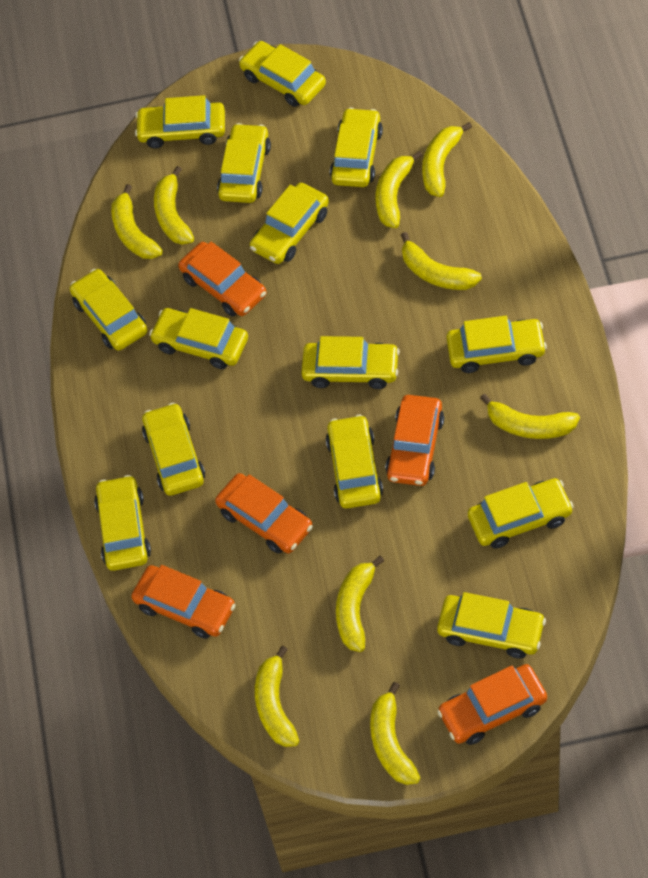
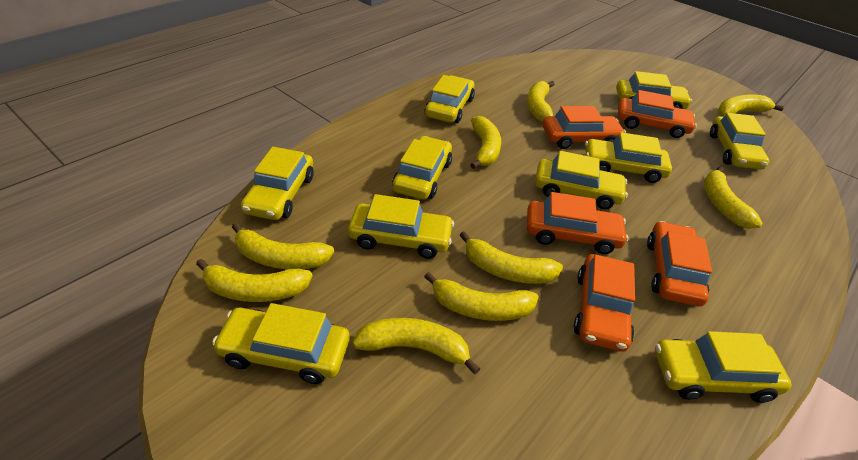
yellow car: 14 -> 10

